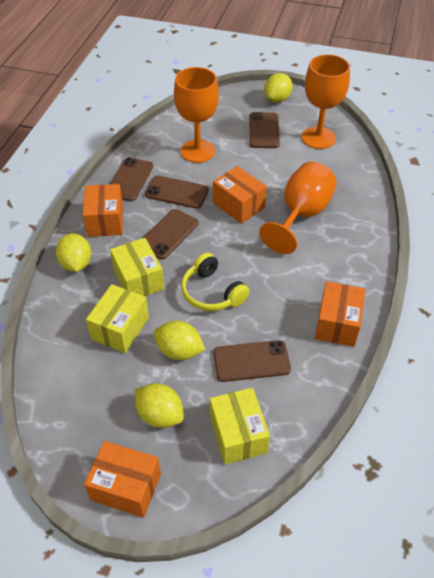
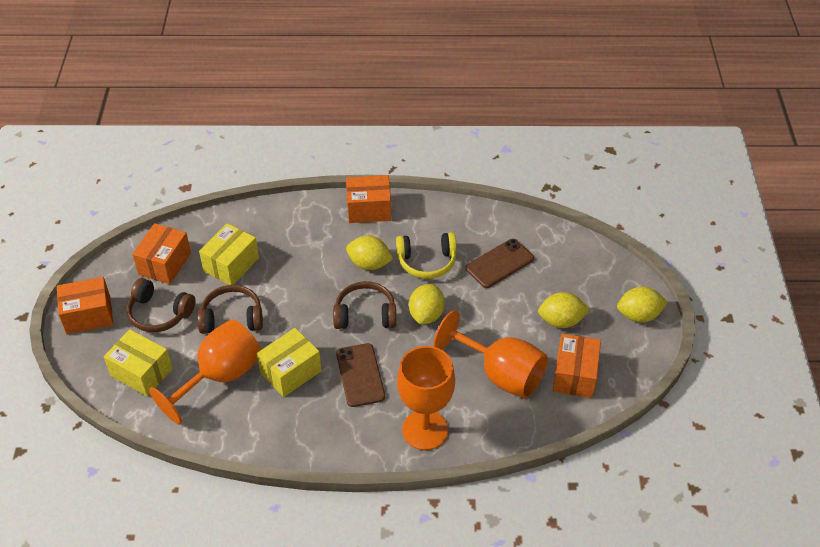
brown headphones: 0 -> 3
brown phone: 5 -> 2

